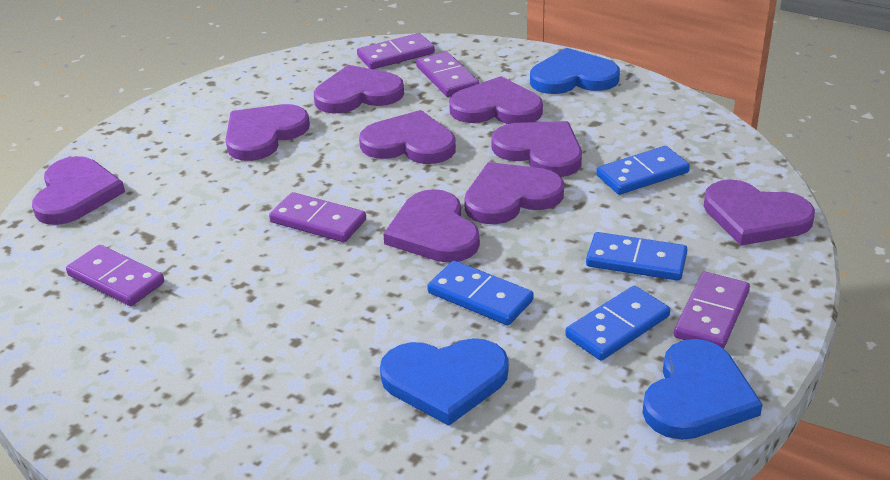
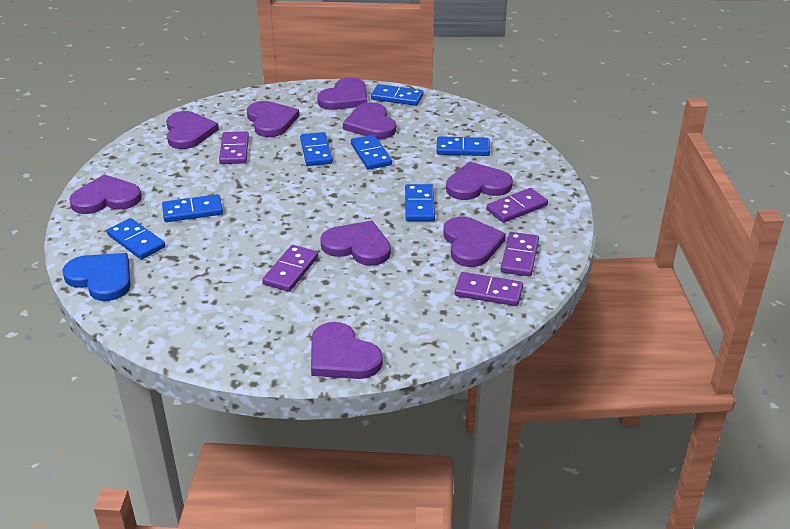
blue domino: 4 -> 7
blue heart: 3 -> 1

